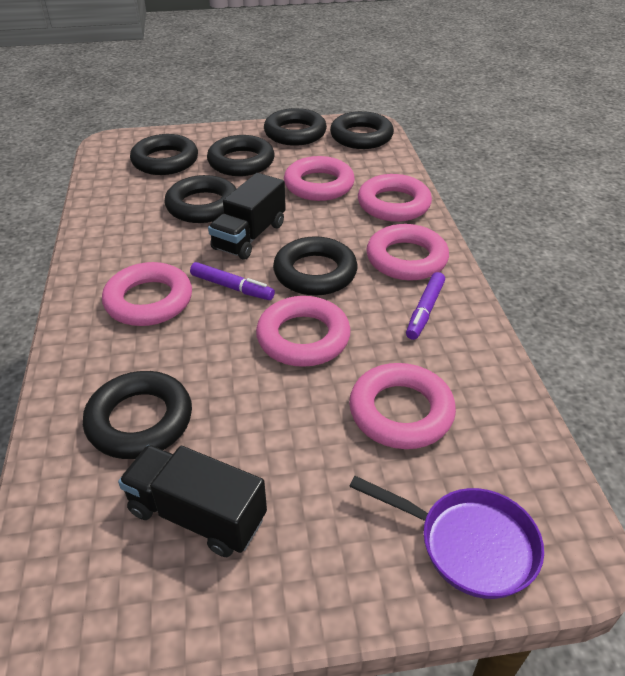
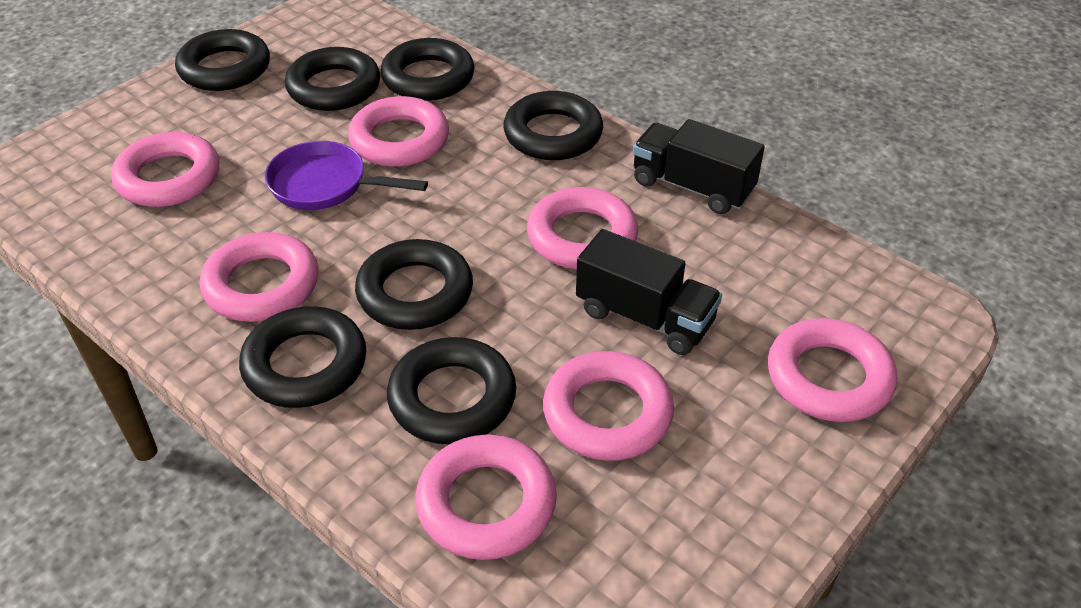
pink ring: 6 -> 7
purple marker: 2 -> 0

